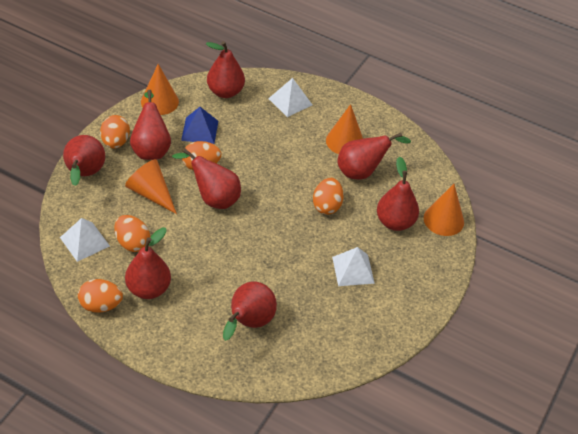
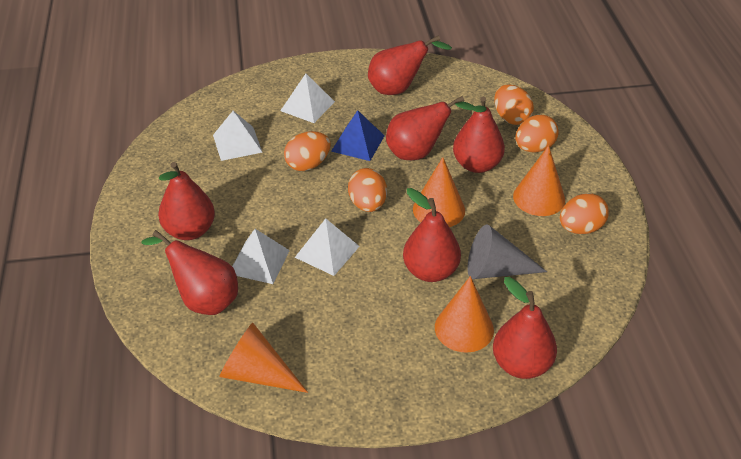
grey cone: 0 -> 1
red pear: 8 -> 7
white pyramid: 3 -> 4

